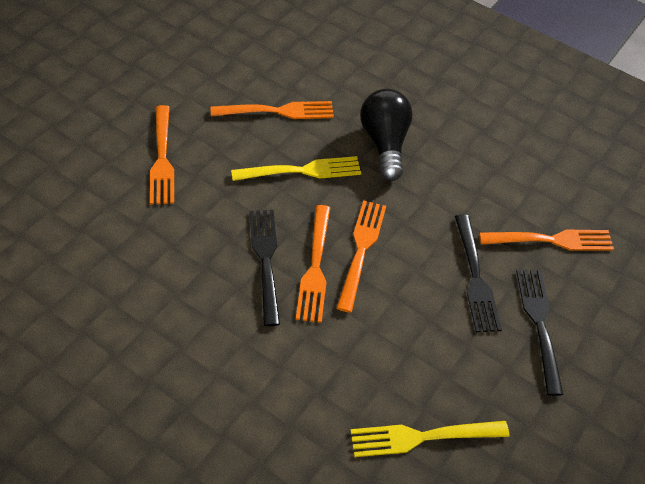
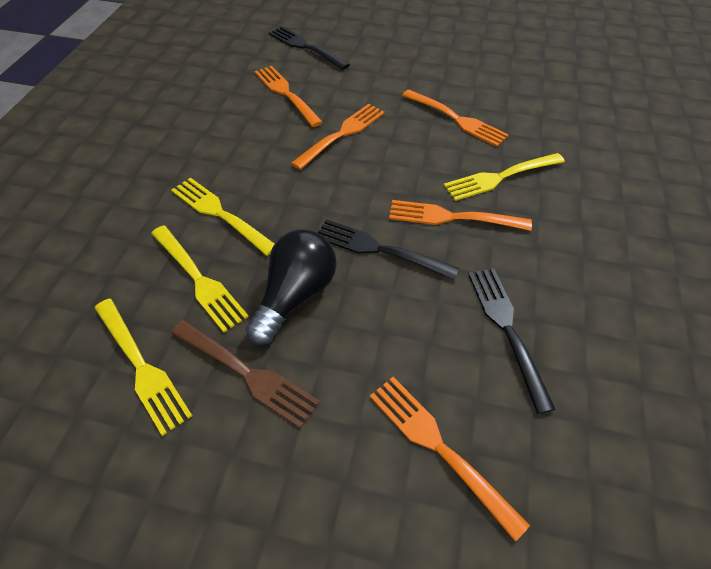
brown fork: 0 -> 1
yellow fork: 2 -> 4

